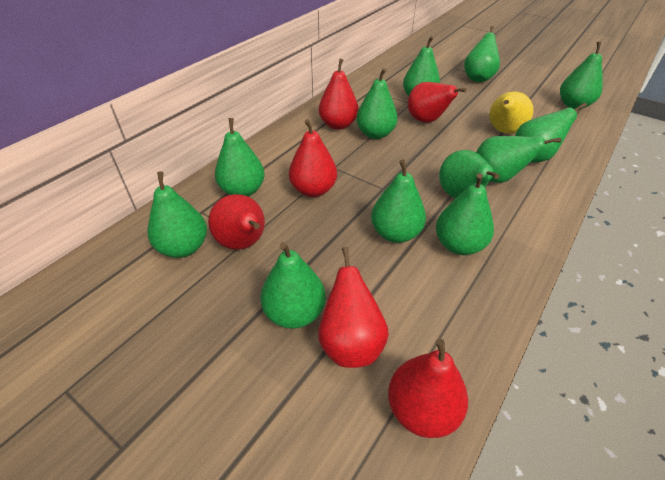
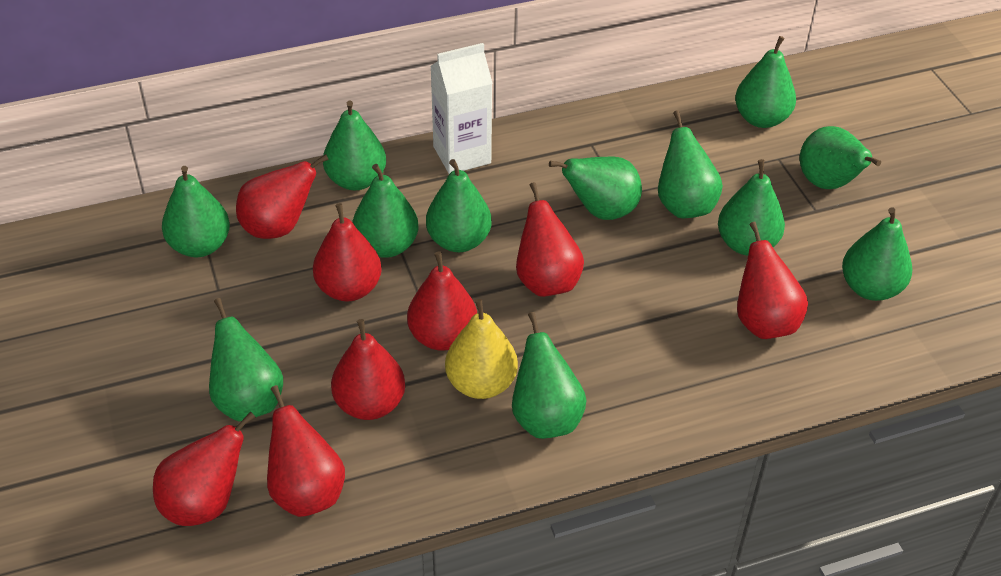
red pear: 6 -> 8
white carton: 0 -> 1

